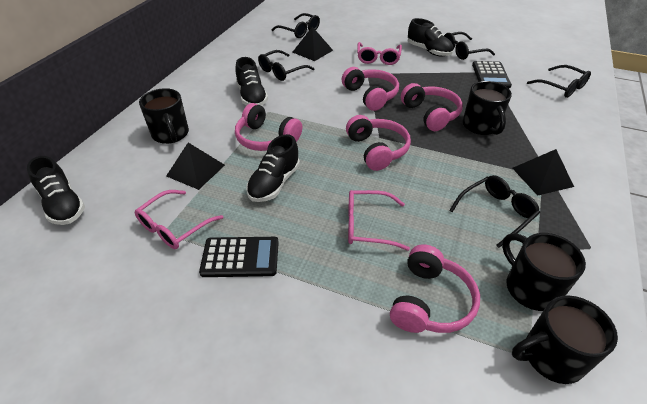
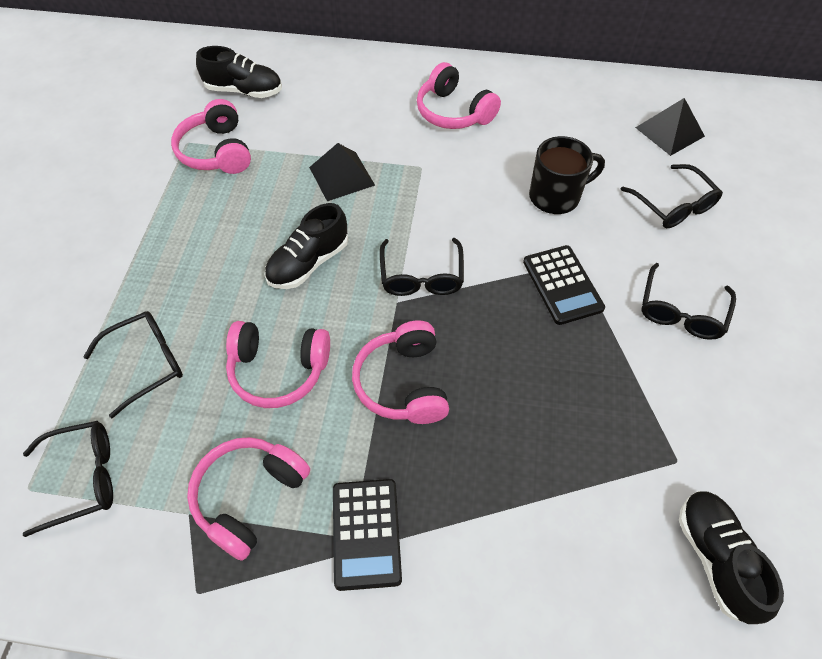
black mug: 4 -> 1
black pyramid: 3 -> 2
black shoe: 4 -> 3
pink glasses: 3 -> 0

